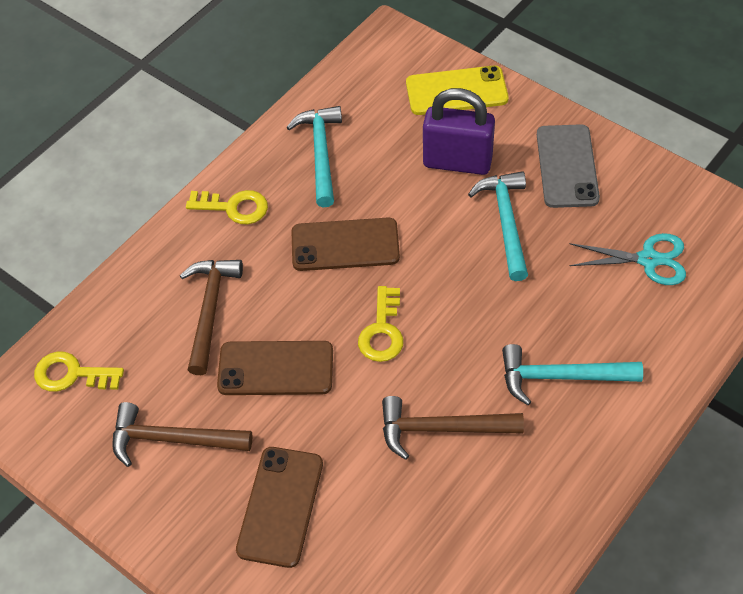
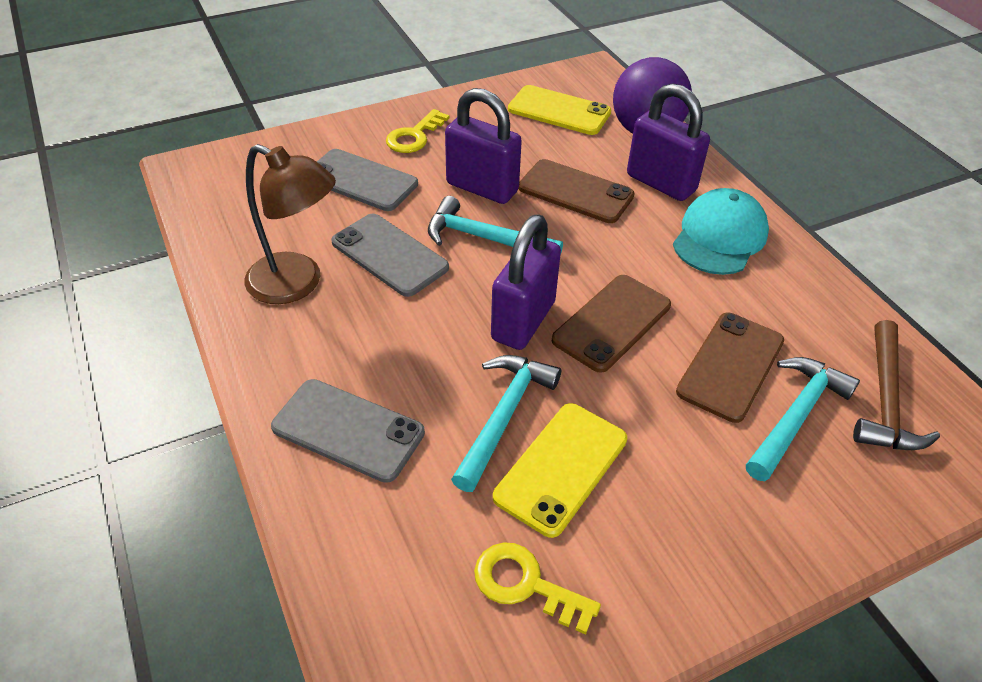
brown hammer: 3 -> 1
brown lamp: 0 -> 1
grey phone: 1 -> 3
purple ball: 0 -> 1
purple padlock: 1 -> 3
turquoise cap: 0 -> 1
turquoise scissors: 1 -> 0
yellow key: 3 -> 2
yellow phone: 1 -> 2

